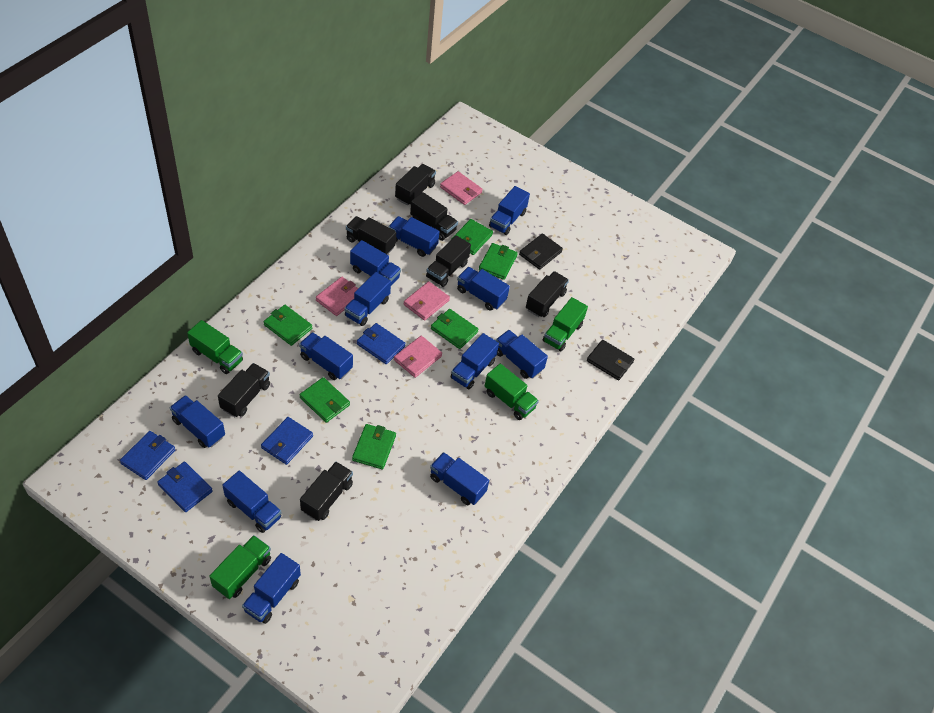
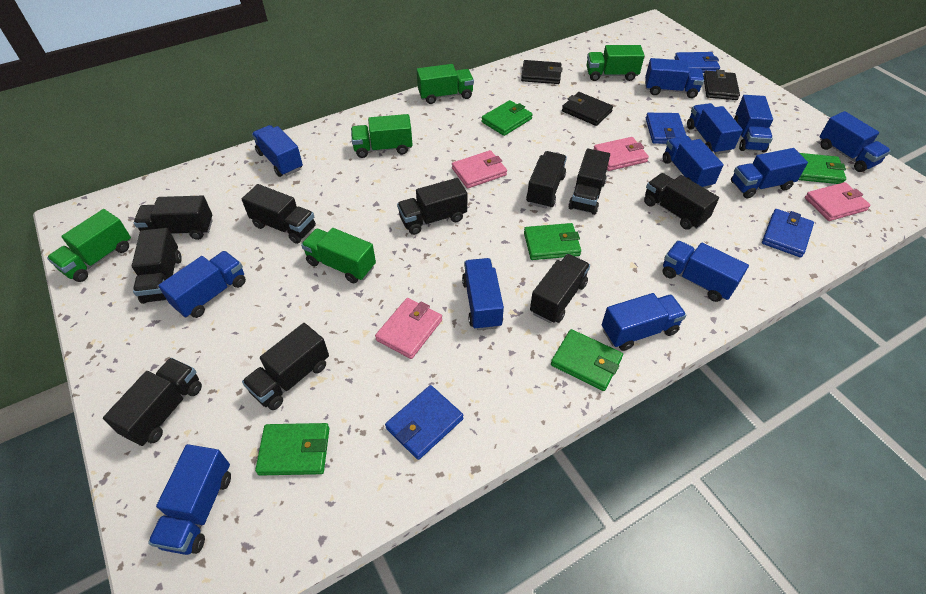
black truck: 7 -> 10
black wallet: 2 -> 3
green truck: 4 -> 5
green wallet: 6 -> 5

